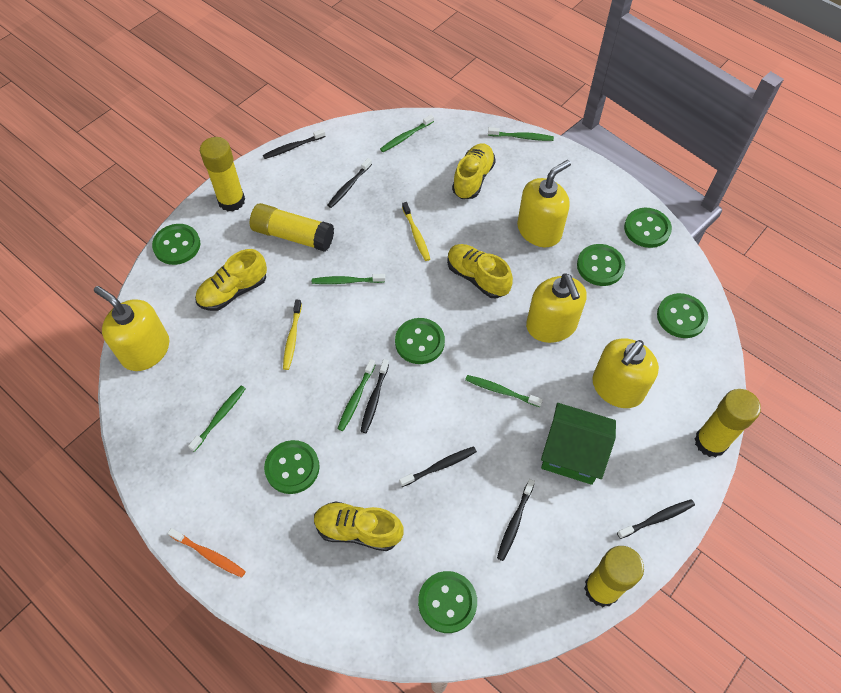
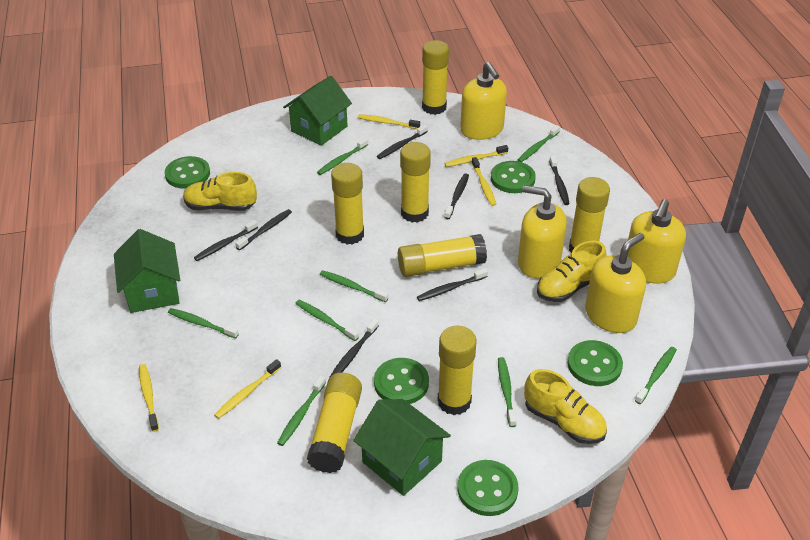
black toothbrush: 6 -> 7
green button: 7 -> 5
green house: 1 -> 3
green toothbrush: 6 -> 8
orange toothbrush: 1 -> 0
yellow glue stick: 4 -> 7
yellow shoe: 4 -> 3
yellow toothbrush: 2 -> 5

